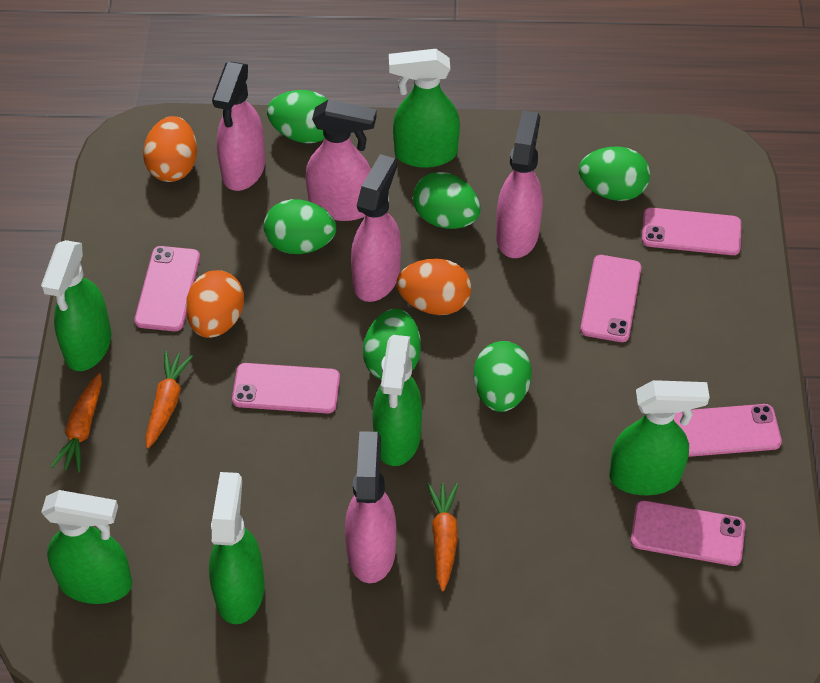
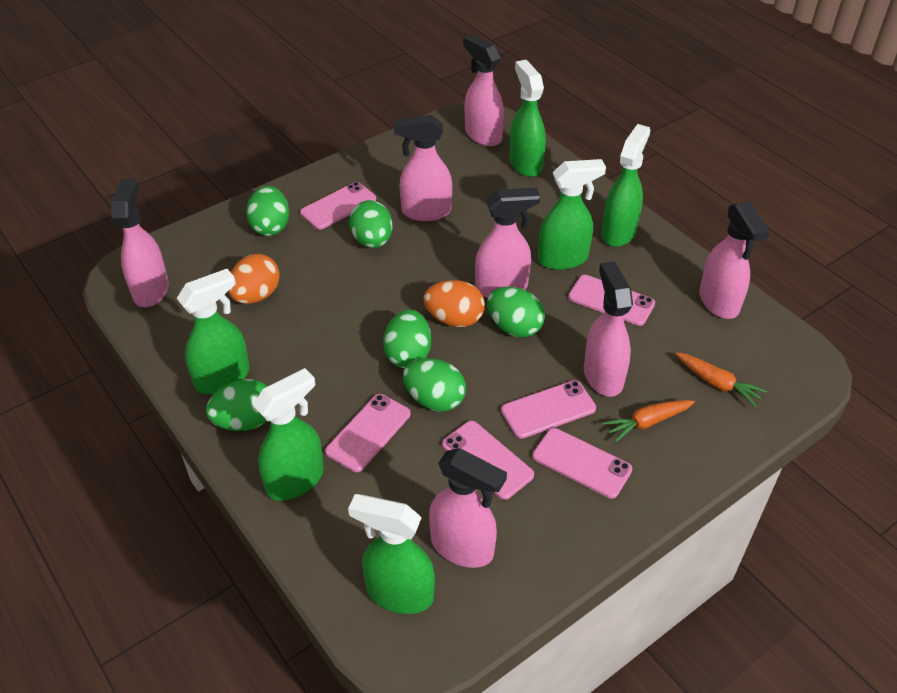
orange carrot: 3 -> 2
orange egg: 3 -> 2
pink spray bottle: 5 -> 7

